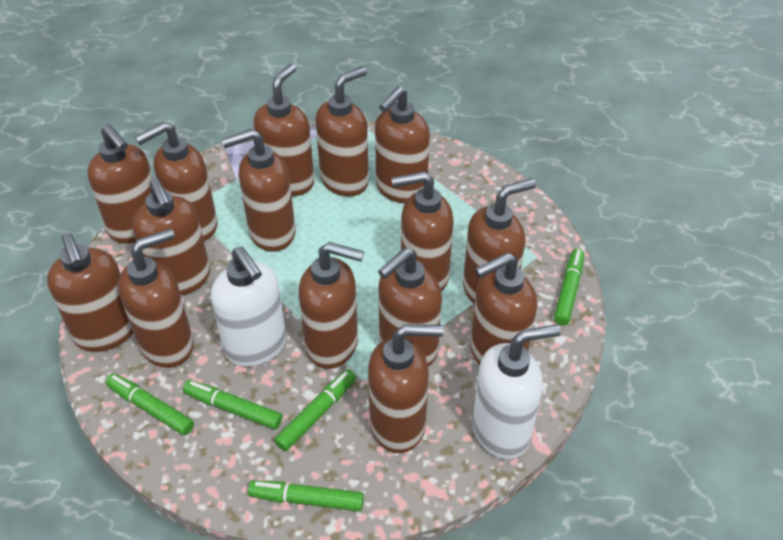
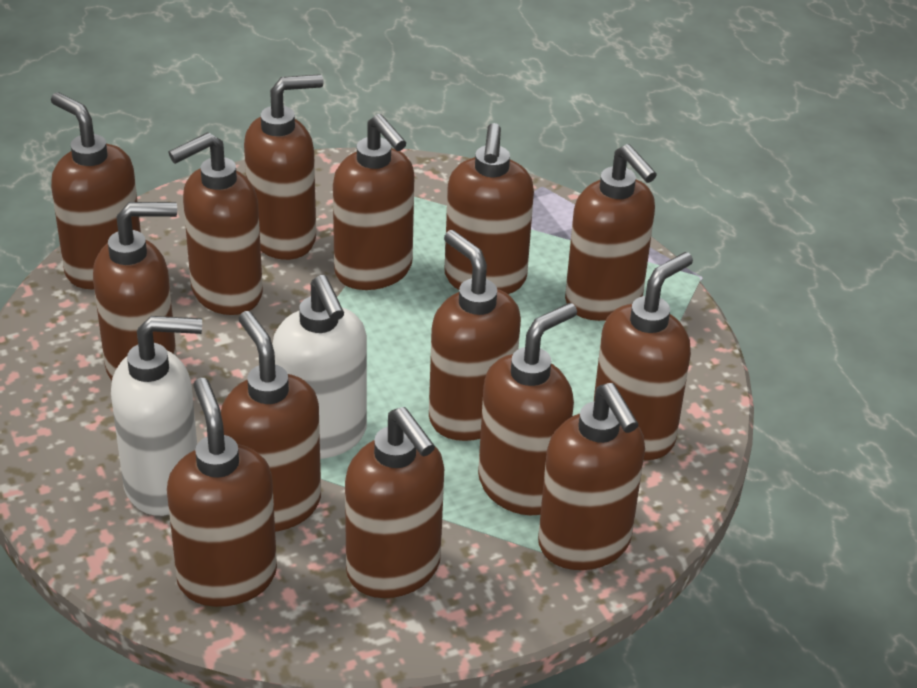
brown soap dispenser: 15 -> 14
green marker: 5 -> 0

